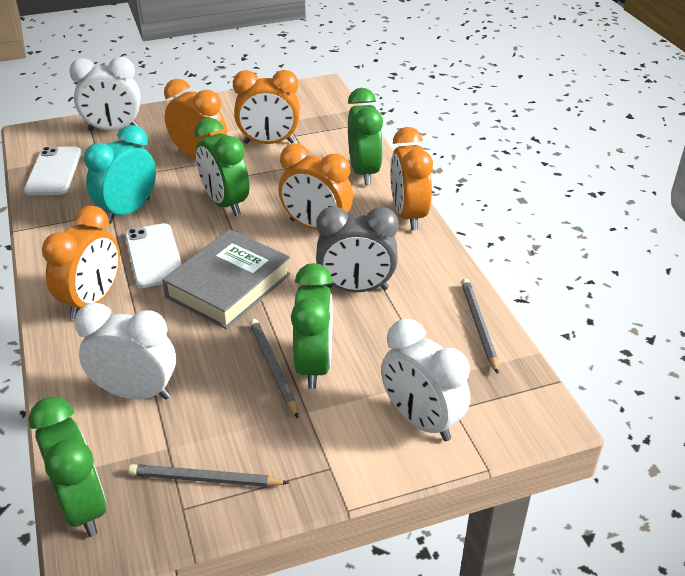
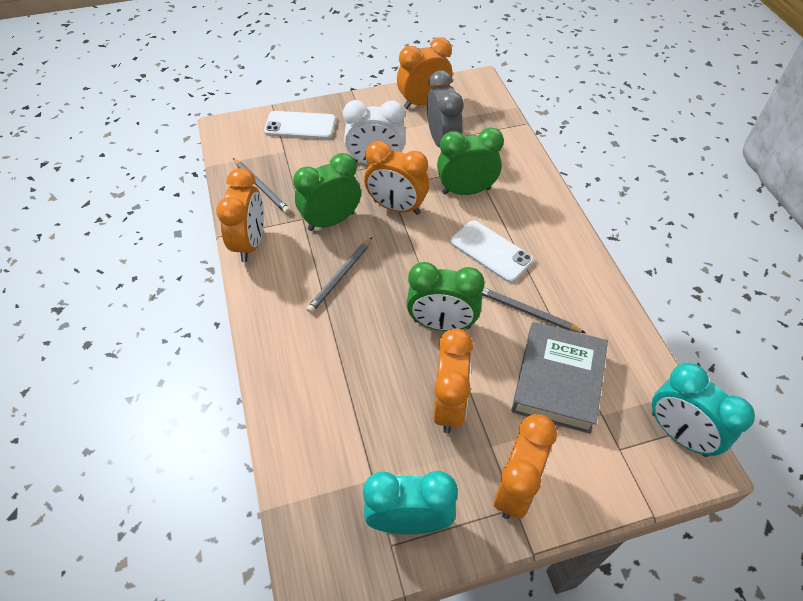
green clock: 4 -> 3
turquoise clock: 1 -> 2
white clock: 3 -> 1

